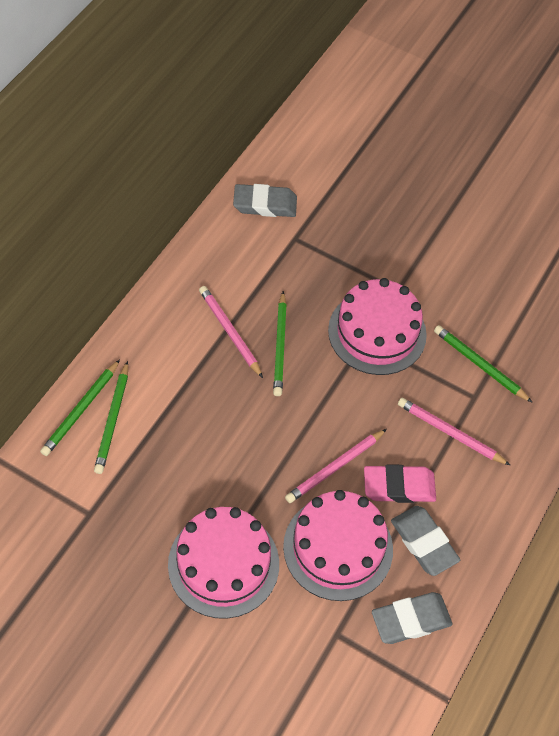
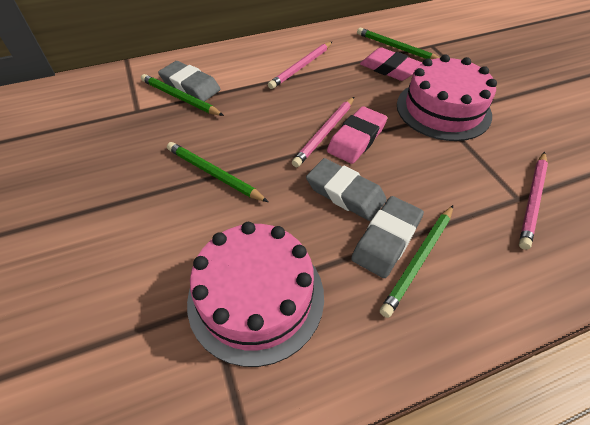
pink cake: 3 -> 2
pink eraser: 1 -> 2

